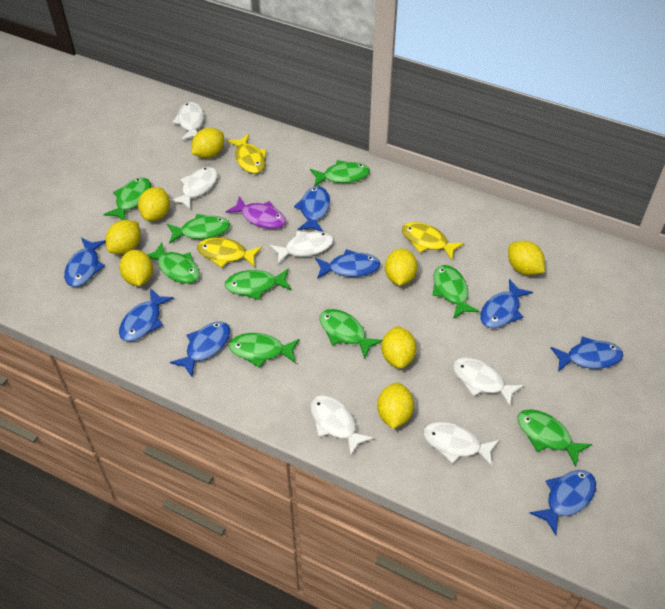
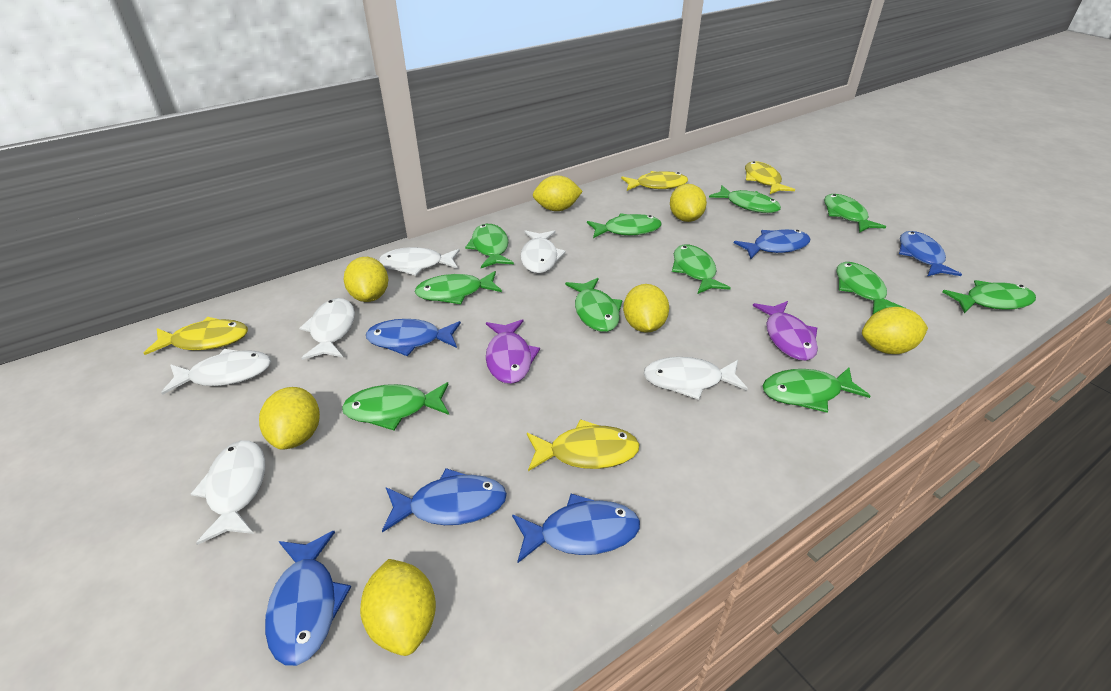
blue fish: 8 -> 6
green fish: 9 -> 11
purple fish: 1 -> 2
yellow fish: 3 -> 4
yellow lemon: 8 -> 7

